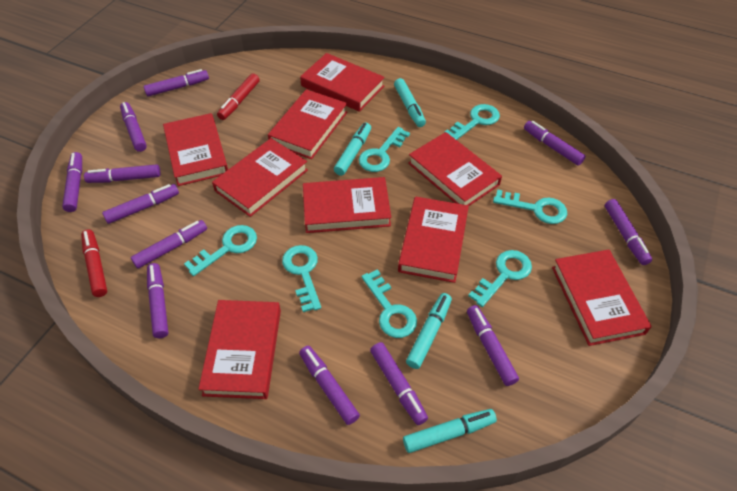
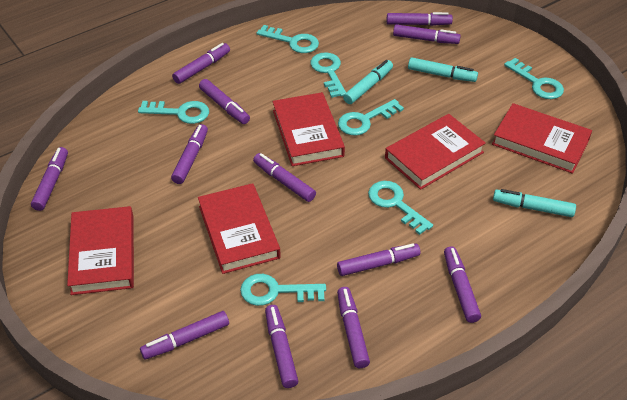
red book: 9 -> 5
red marker: 2 -> 0
turquoise marker: 4 -> 3

